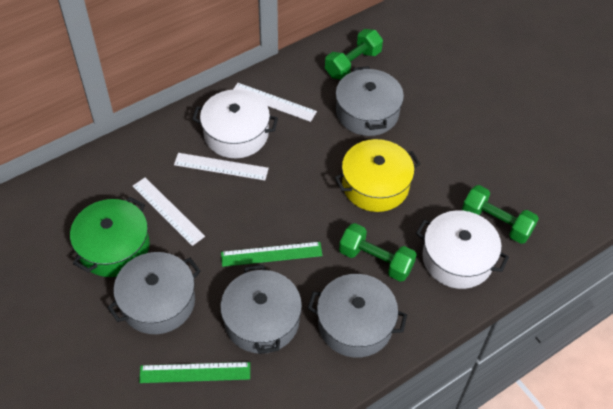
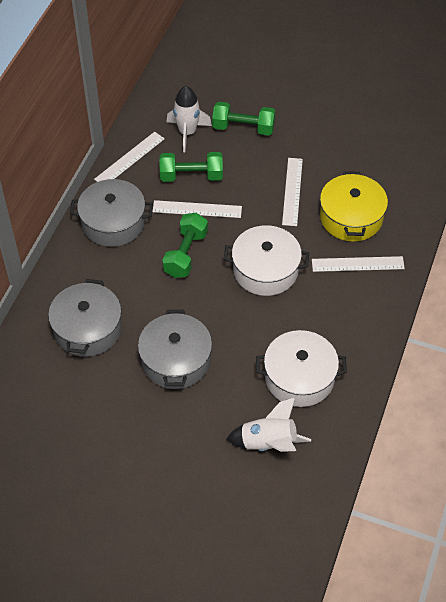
green pot: 1 -> 0
green ruler: 2 -> 0
grey pot: 4 -> 3
white rocket: 0 -> 2
white ruler: 3 -> 4

